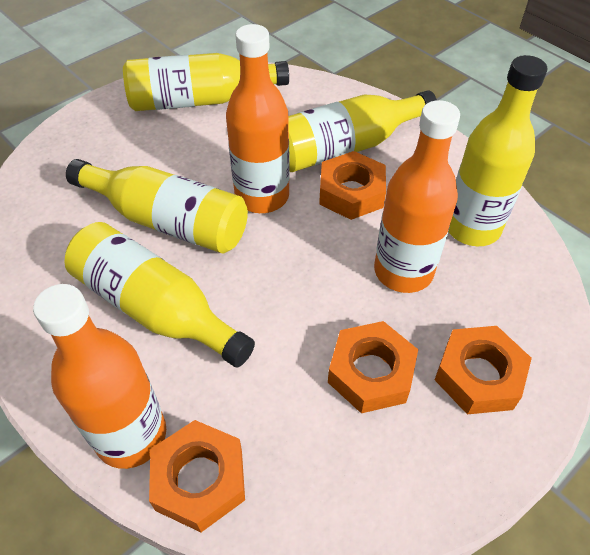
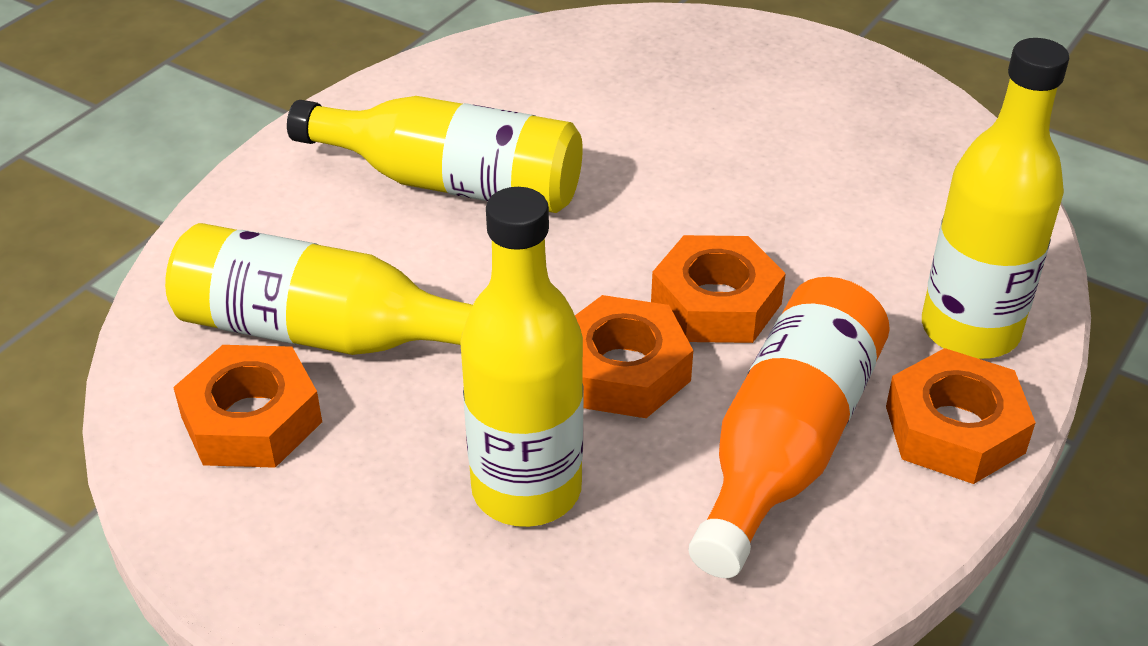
orange bottle: 3 -> 1
yellow bottle: 5 -> 4

